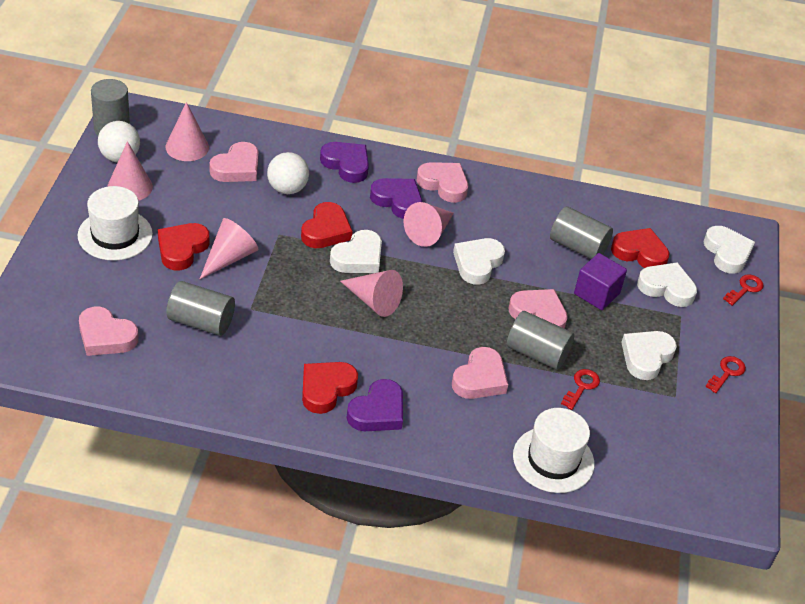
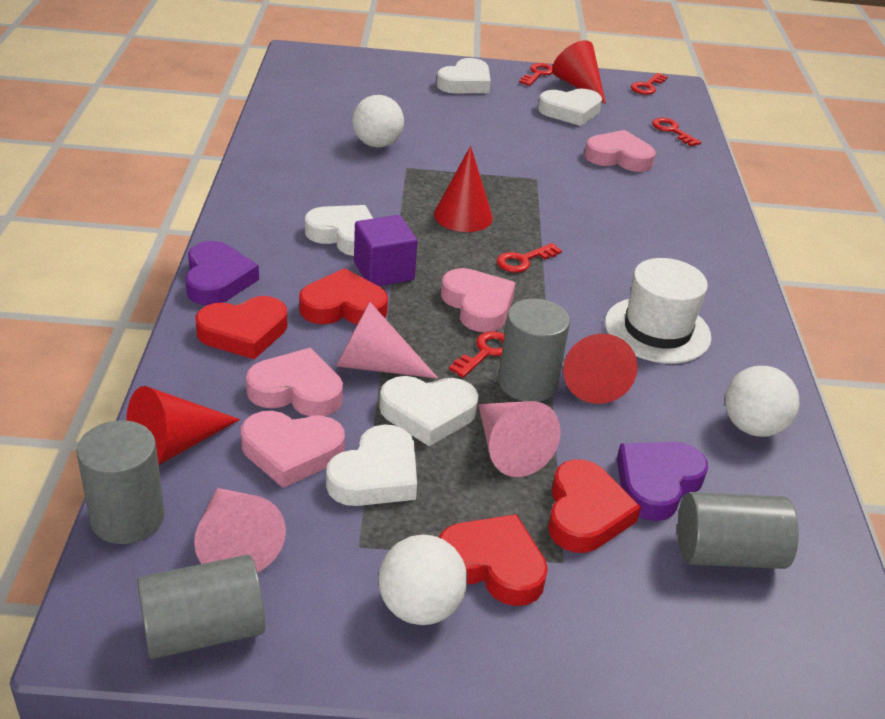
pink cone: 5 -> 3
pink heart: 5 -> 4
purple heart: 3 -> 2
red cone: 0 -> 4
red key: 3 -> 5
white ball: 2 -> 3
white hat: 2 -> 1

